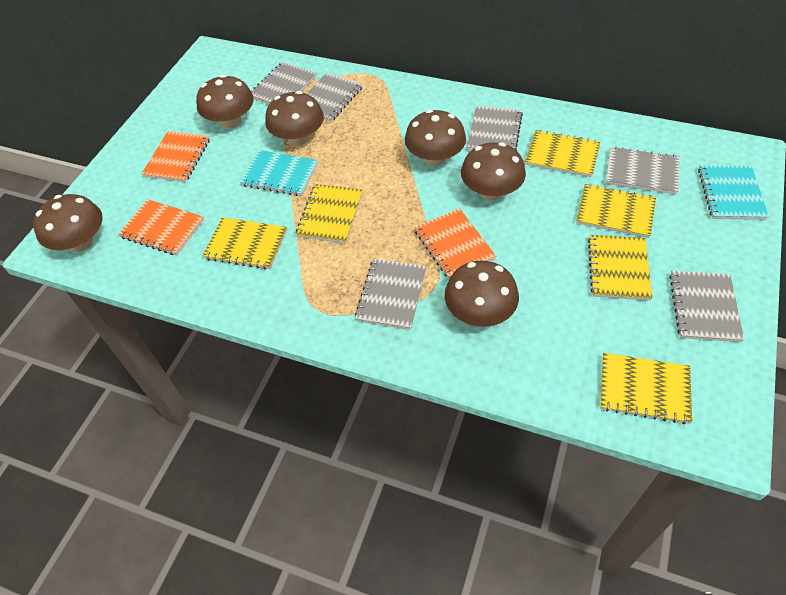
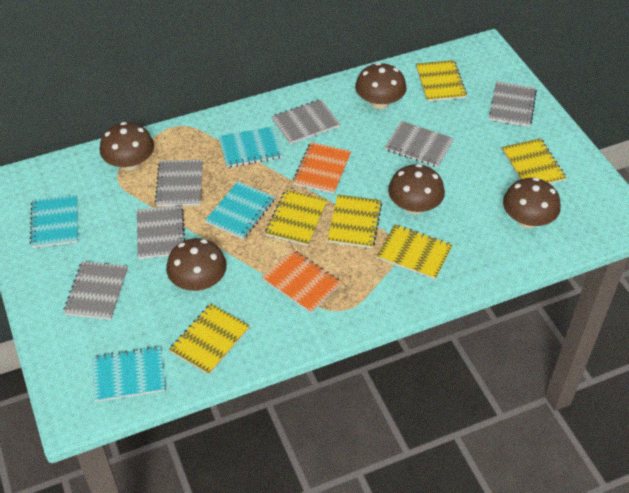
brown mushroom: 6 -> 5
orange notebook: 3 -> 2
turquoise notebook: 2 -> 4

